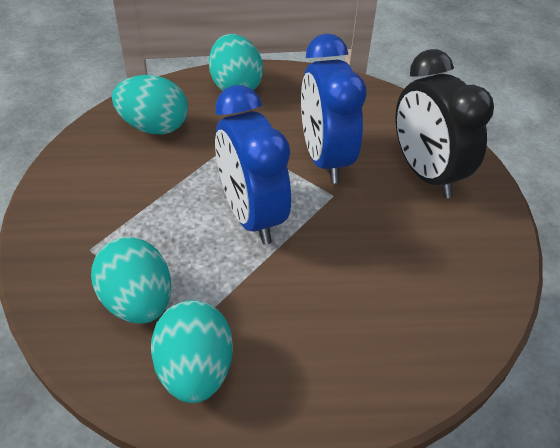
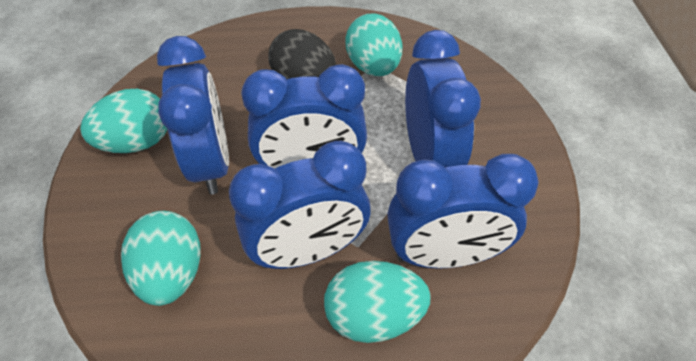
black clock: 1 -> 0
black egg: 0 -> 1
blue clock: 2 -> 5

